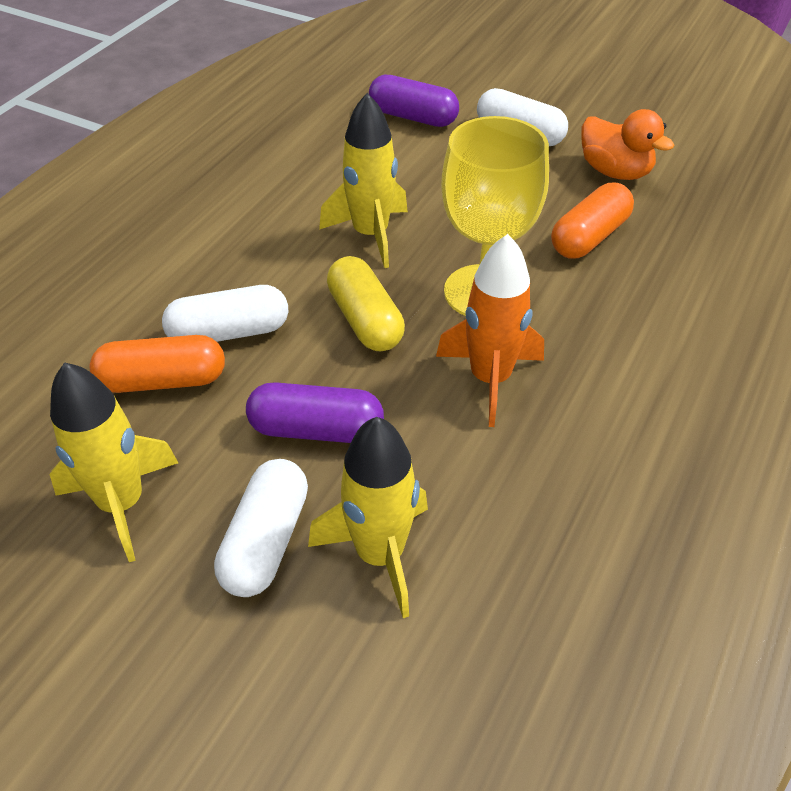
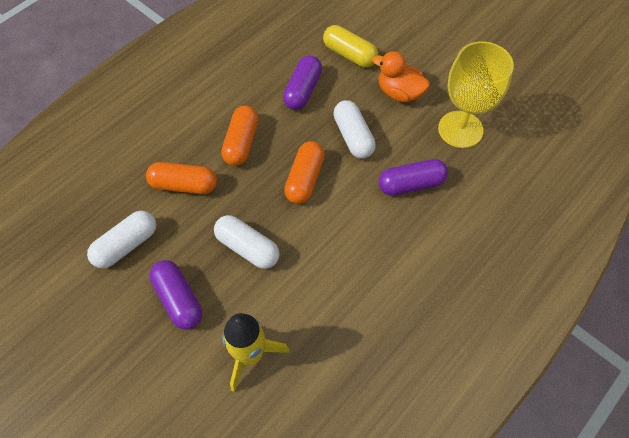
orange capsule: 2 -> 3
orange rocket: 1 -> 0
purple capsule: 2 -> 3
yellow rocket: 3 -> 1

